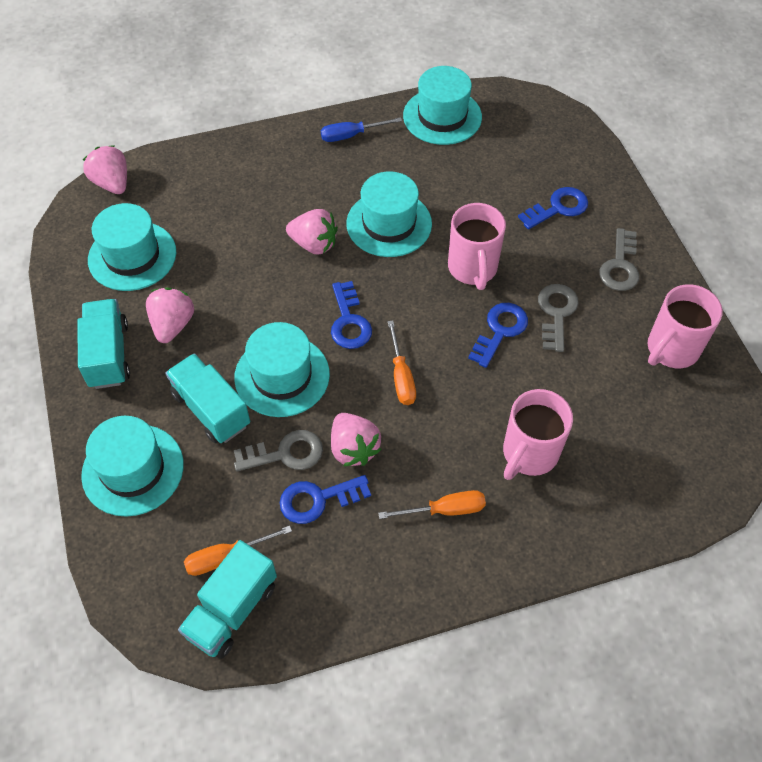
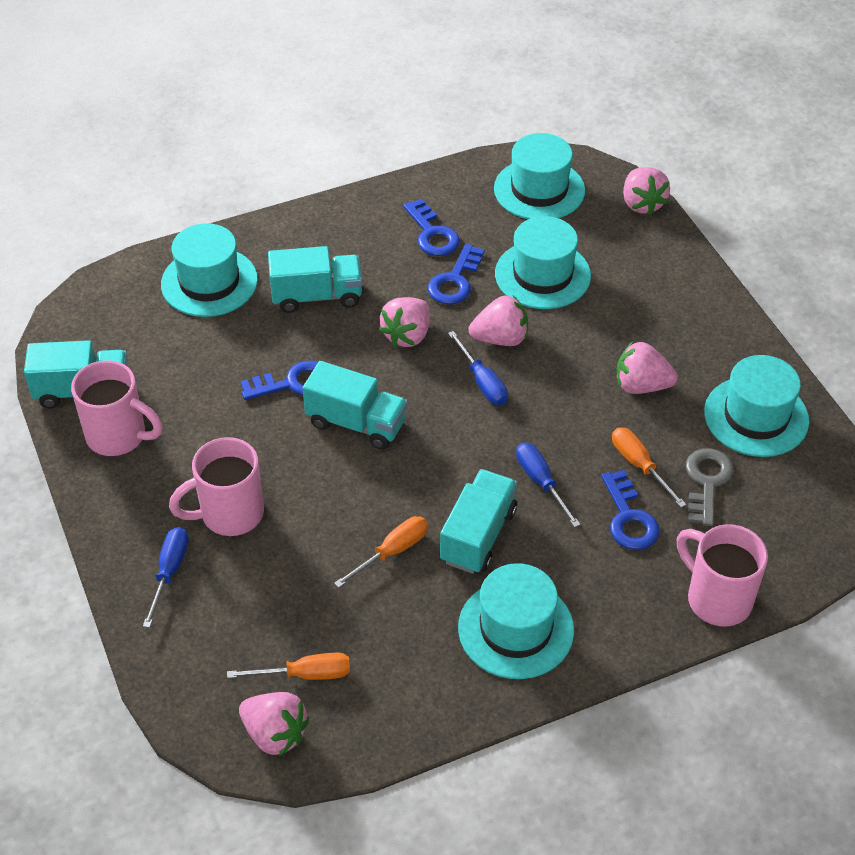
blue screwdriver: 1 -> 3
grey key: 3 -> 1
pink strawberry: 4 -> 5
turquoise truck: 3 -> 4

